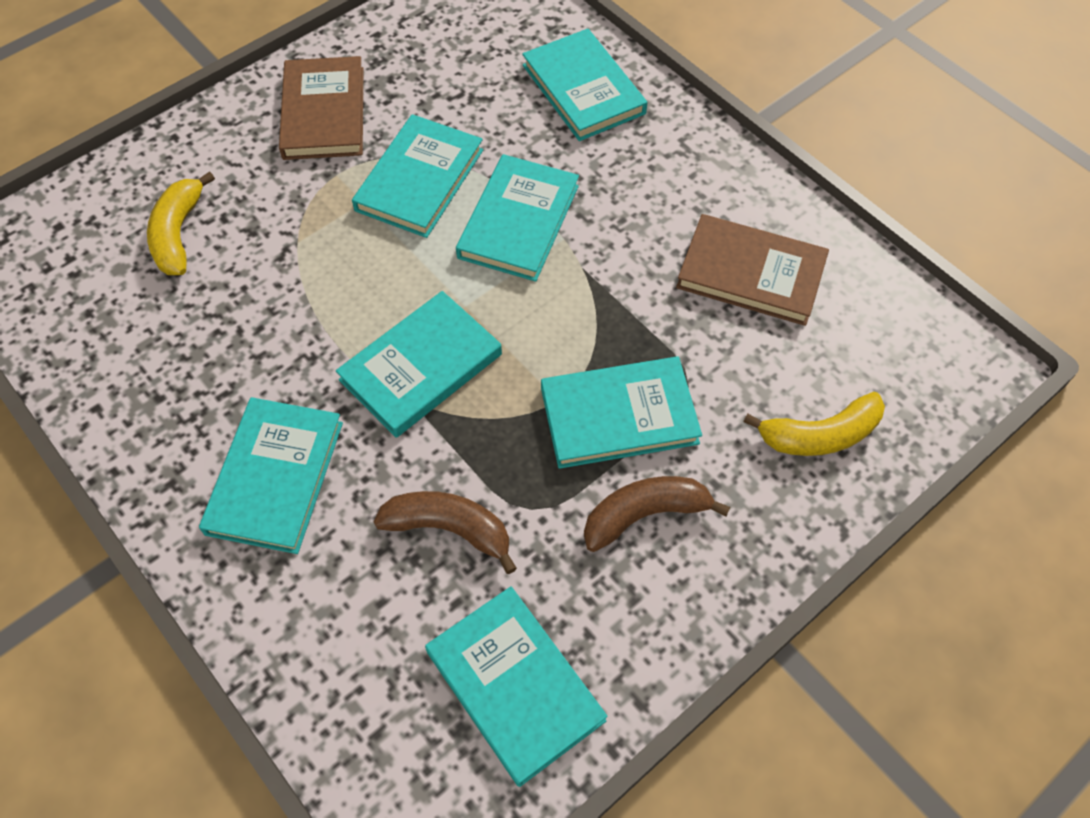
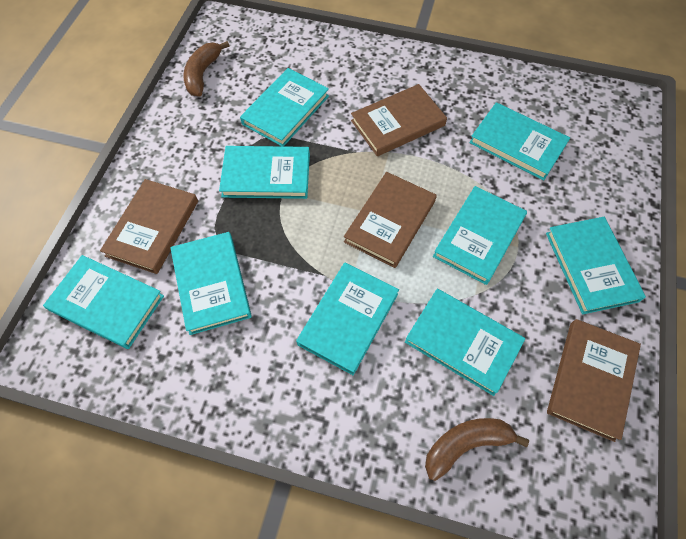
brown book: 2 -> 4
turquoise book: 7 -> 9
yellow banana: 2 -> 0

